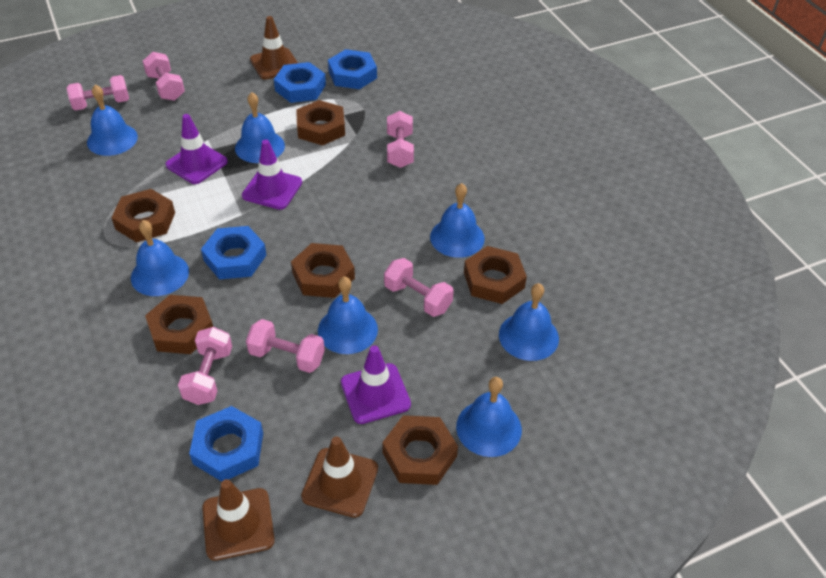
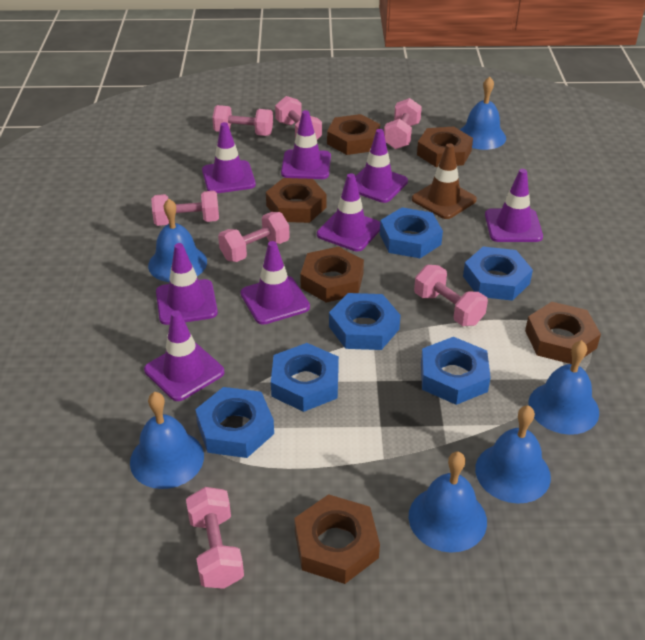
blue bell: 7 -> 6
blue nut: 4 -> 6
brown traffic cone: 3 -> 1
pink dumbbell: 6 -> 7
purple traffic cone: 3 -> 8

